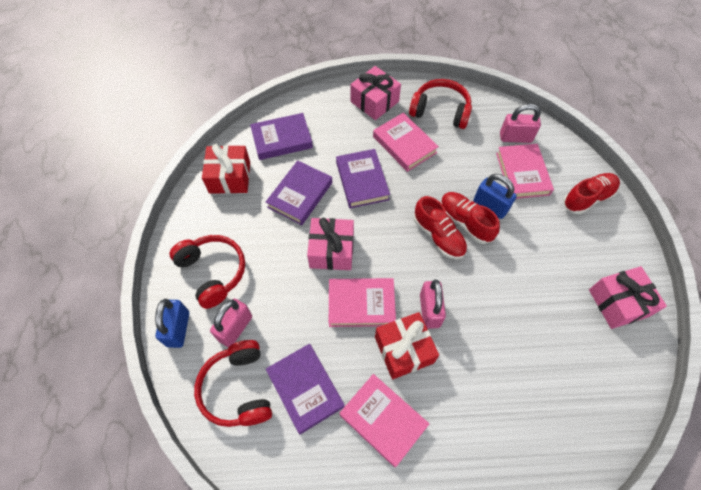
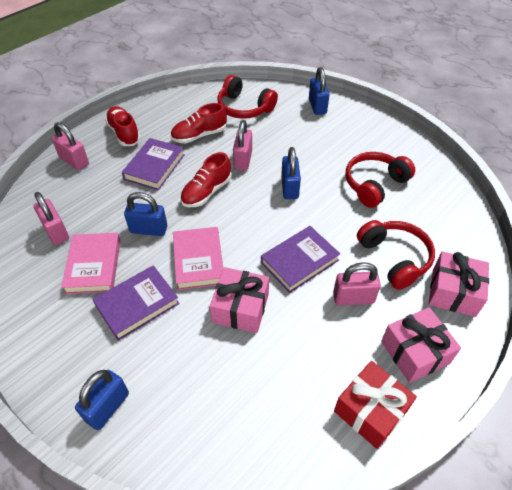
blue padlock: 2 -> 4
pink book: 4 -> 2
pink padlock: 3 -> 4
purple book: 4 -> 3
red gift: 2 -> 1

